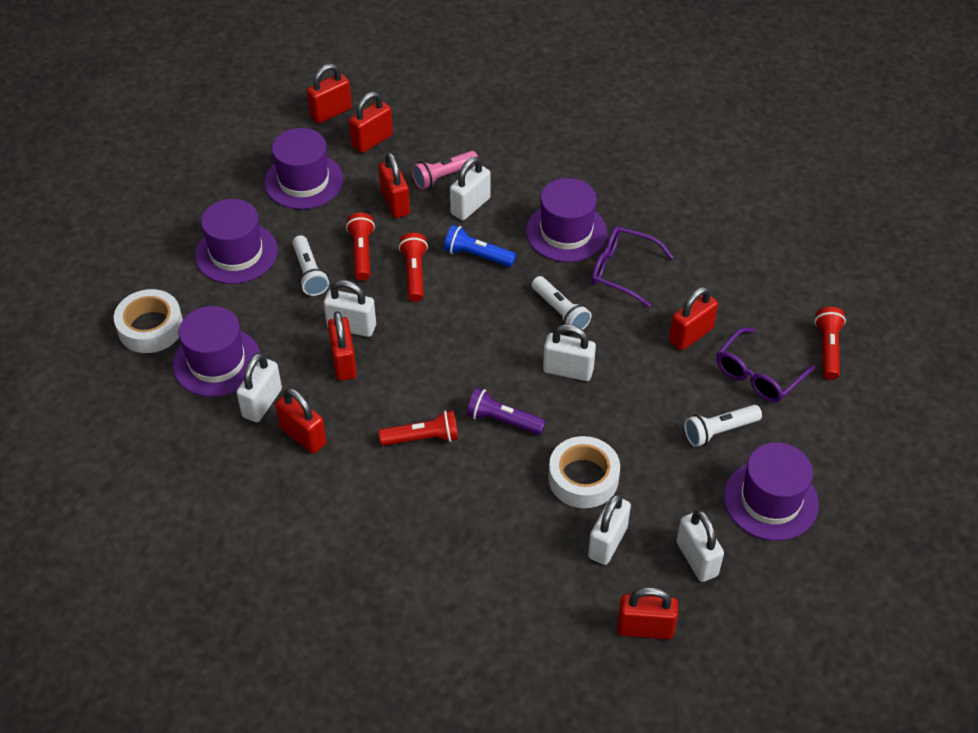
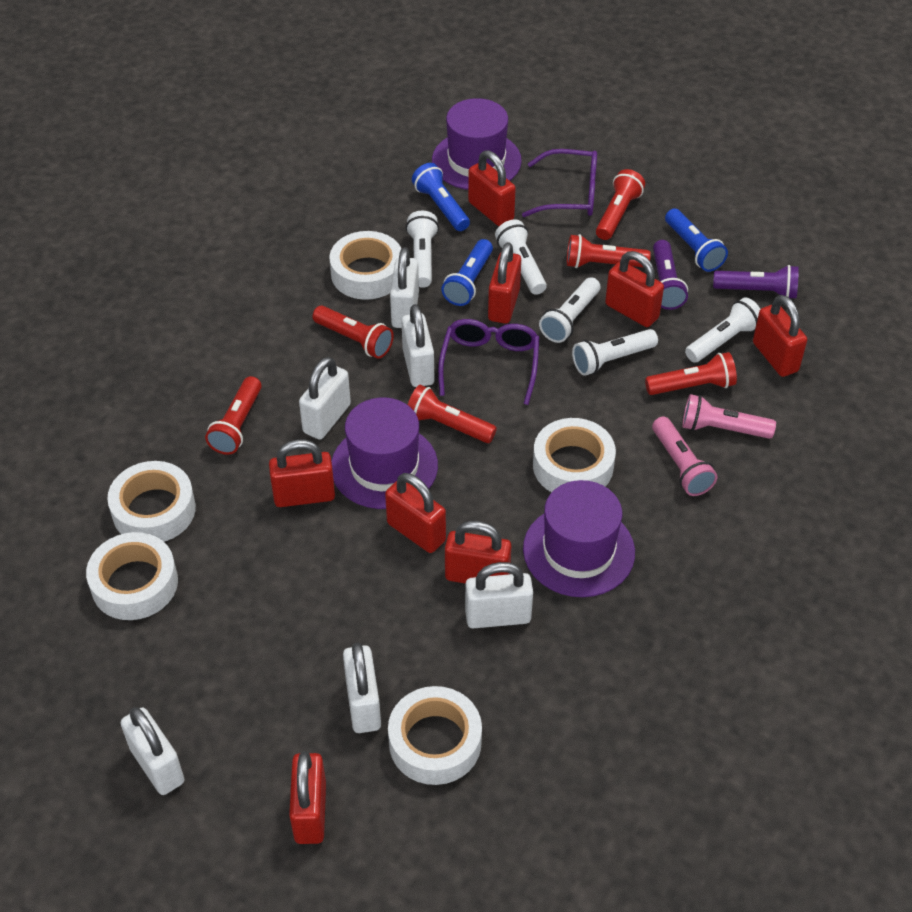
blue flashlight: 1 -> 3
pink flashlight: 1 -> 2
purple flashlight: 1 -> 2
purple hat: 5 -> 3
red flashlight: 4 -> 6
red padlock: 7 -> 8
white flashlight: 3 -> 5
white tape: 2 -> 5

